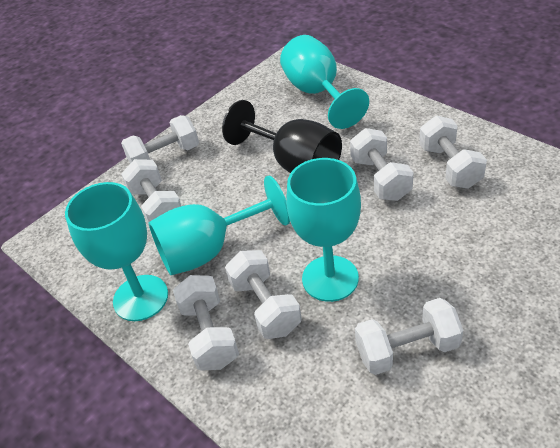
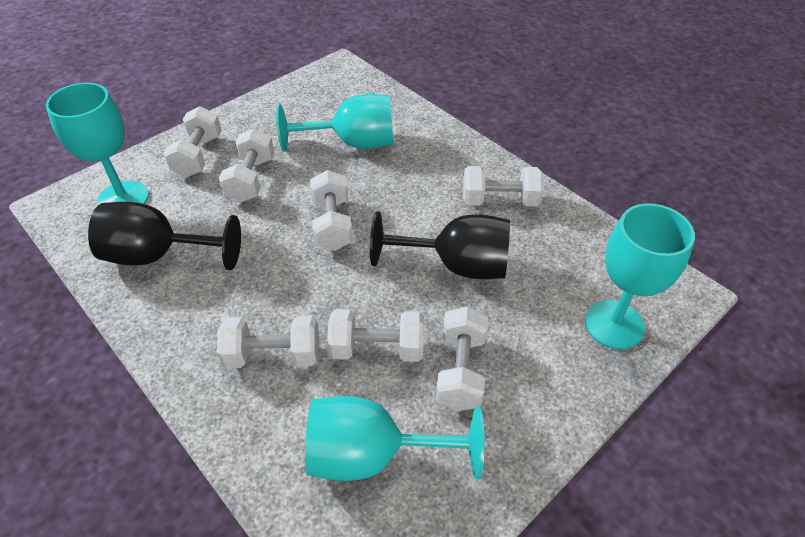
black goblet: 1 -> 2

